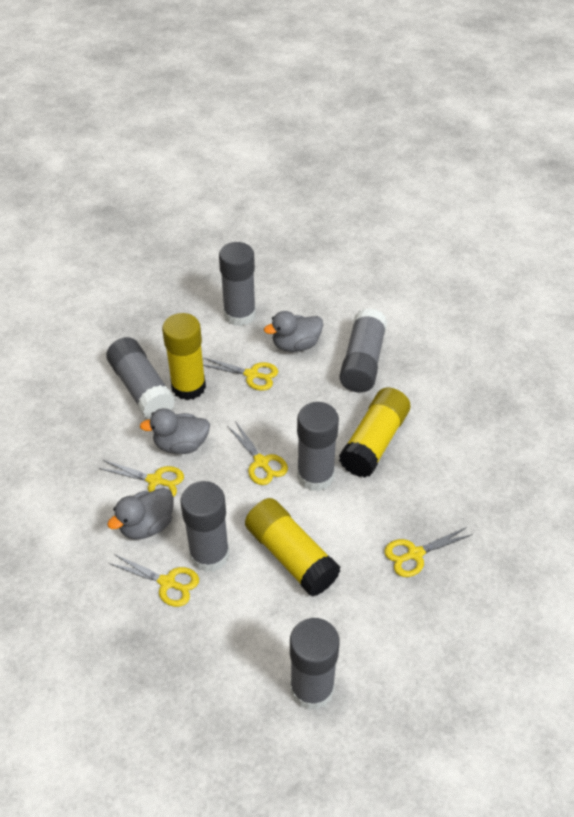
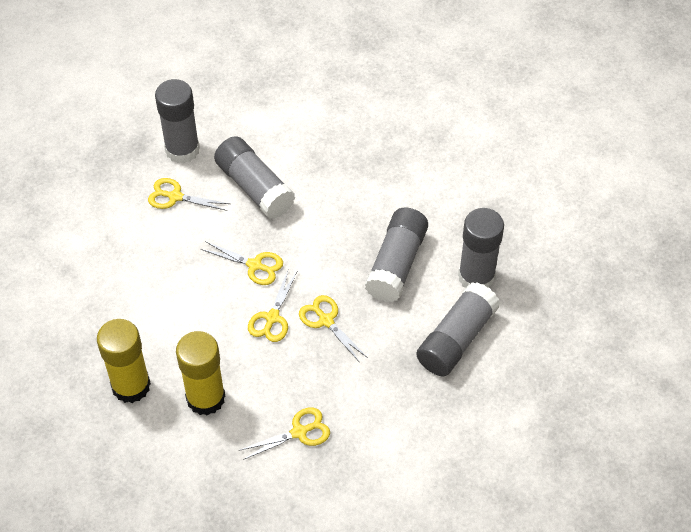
grey duck: 3 -> 0
grey glue stick: 6 -> 5
yellow glue stick: 3 -> 2

